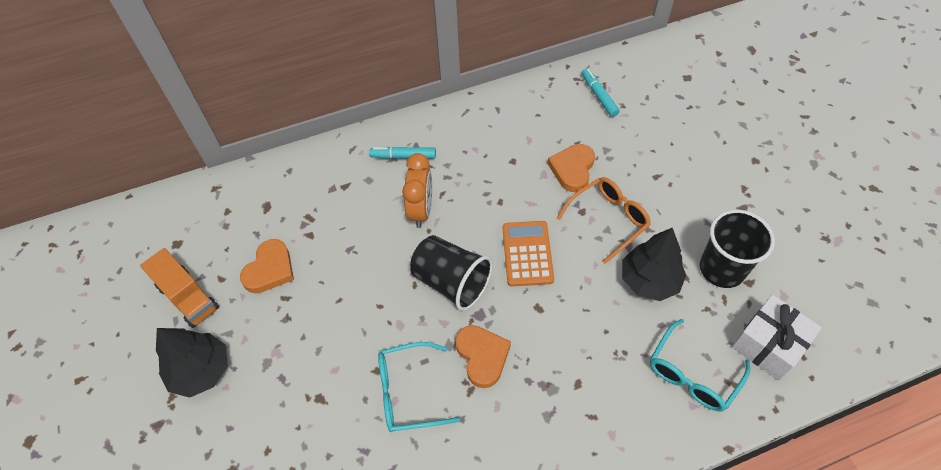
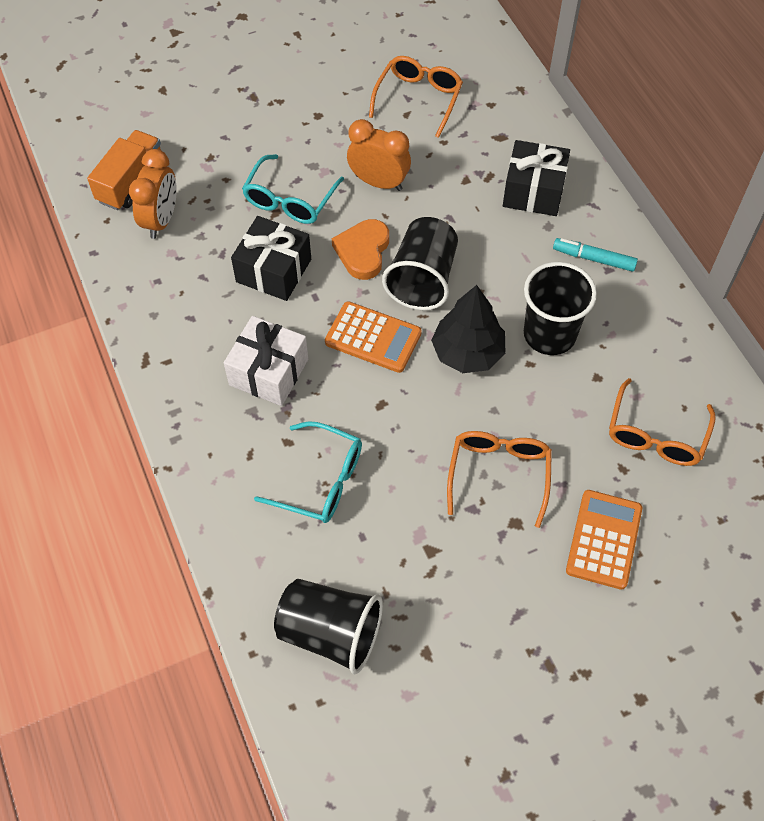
black cup: 2 -> 3
black gift: 0 -> 2
black tree: 2 -> 1
orange calculator: 1 -> 2
orange clock: 1 -> 2
orange glasses: 1 -> 3
orange heart: 3 -> 1
turquoise marker: 2 -> 1

